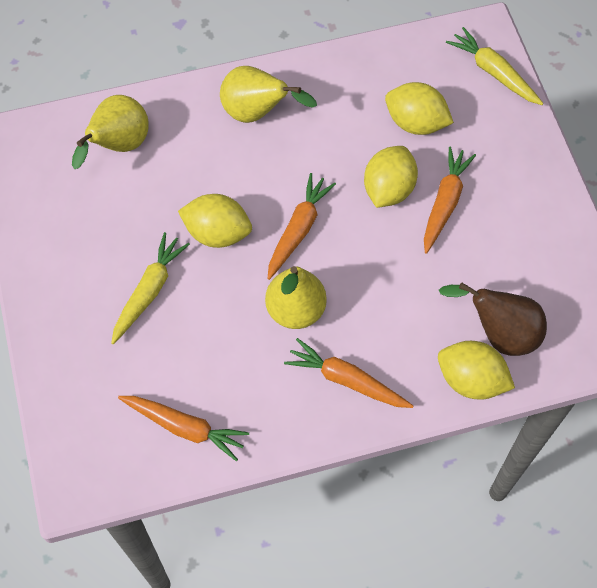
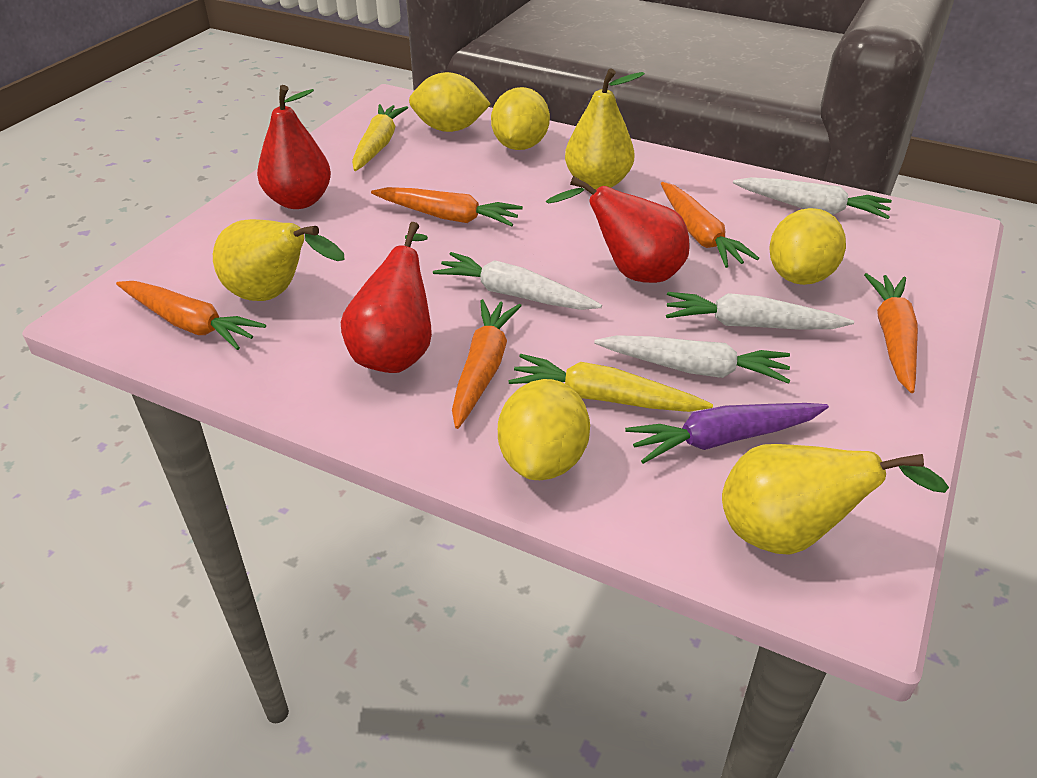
brown pear: 1 -> 0
orange carrot: 4 -> 5
purple carrot: 0 -> 1
red pear: 0 -> 3
white carrot: 0 -> 4

